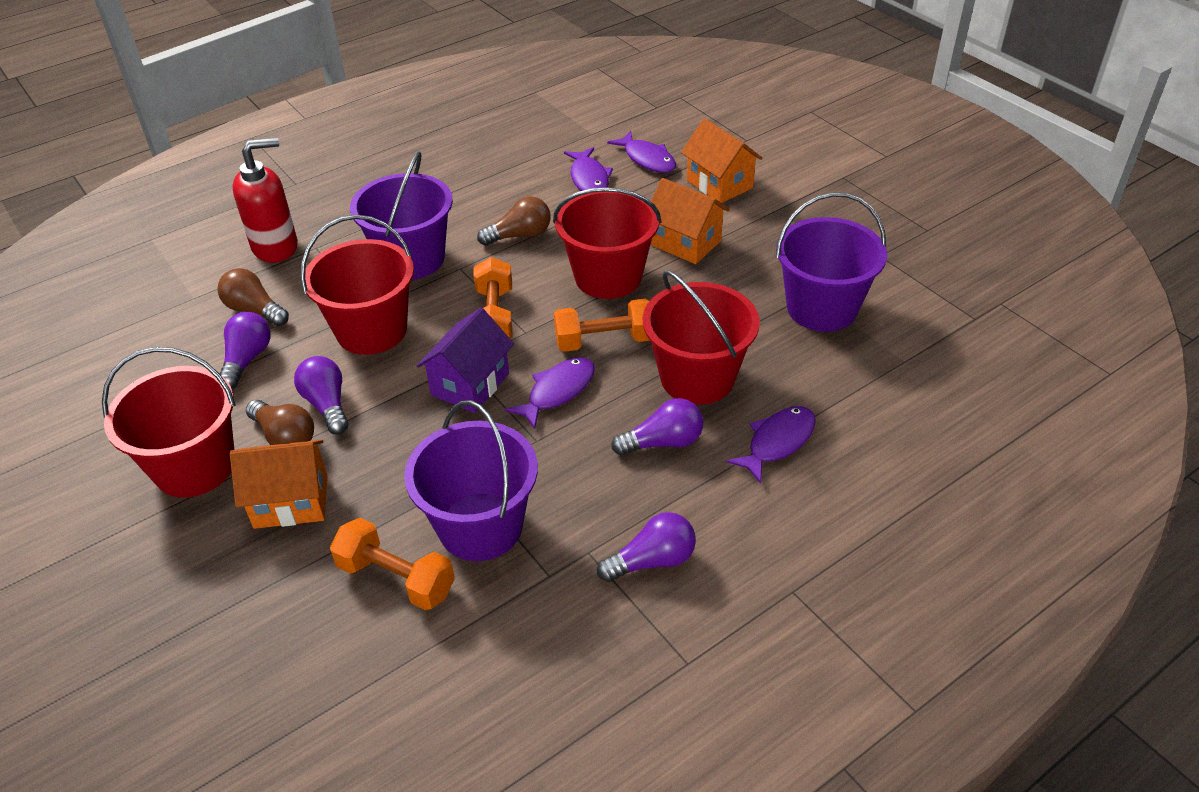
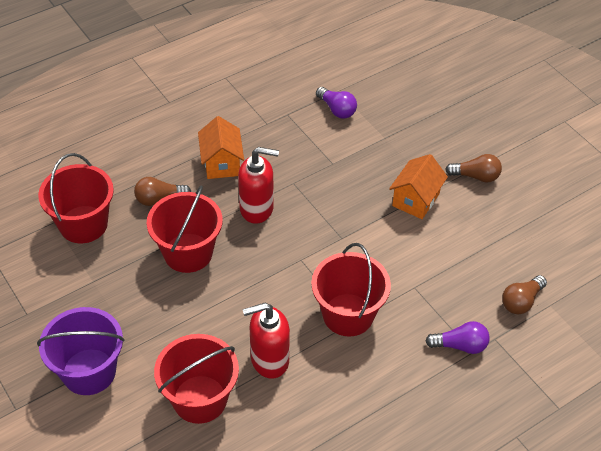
orange dumbbell: 3 -> 0
orange house: 3 -> 2
purple bucket: 3 -> 1
purple fish: 4 -> 0
purple house: 1 -> 0
purple light bulb: 4 -> 2
red soap dispenser: 1 -> 2

